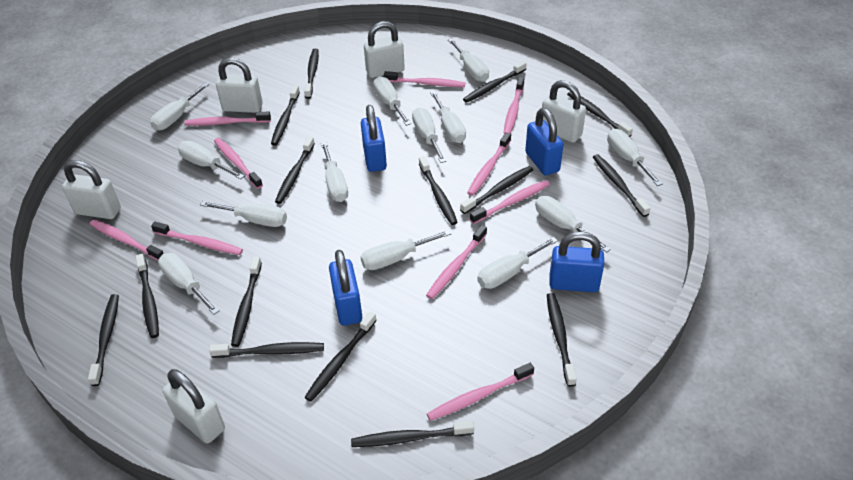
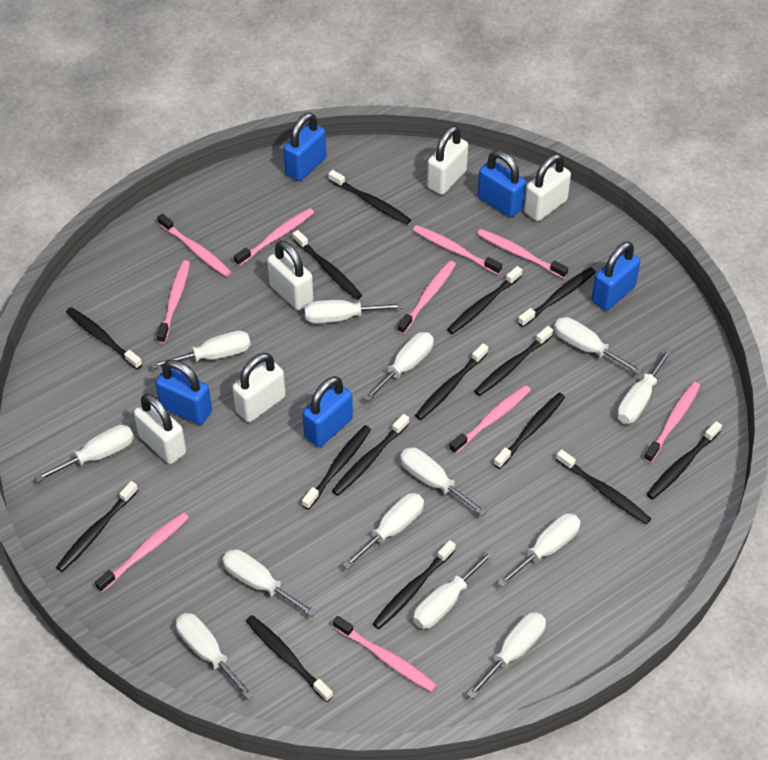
blue padlock: 4 -> 5

